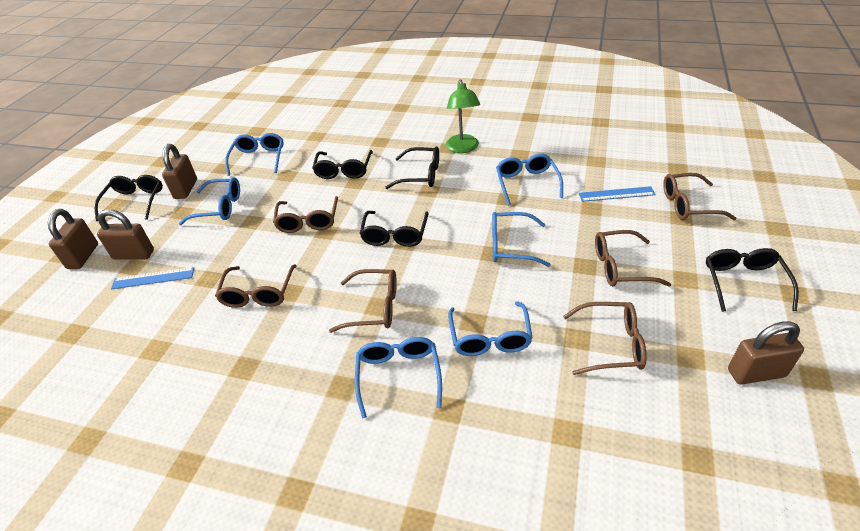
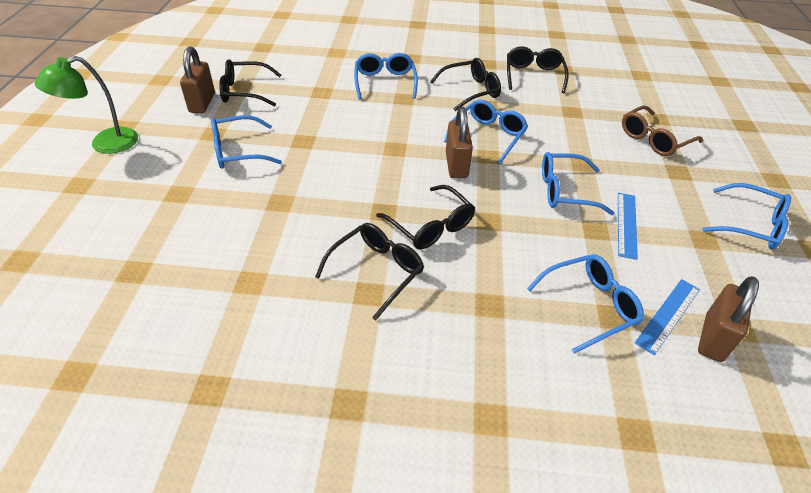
brown glasses: 6 -> 1
brown padlock: 4 -> 3

